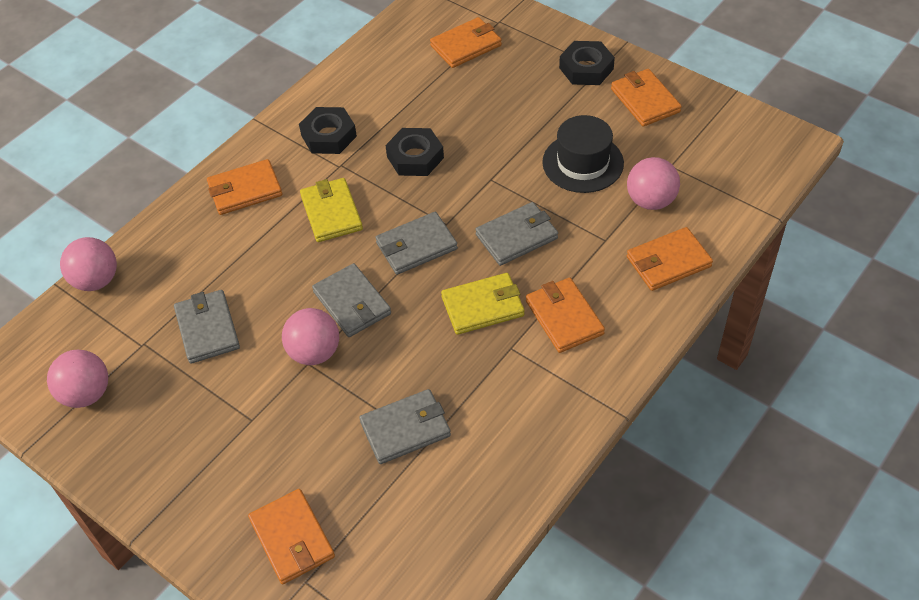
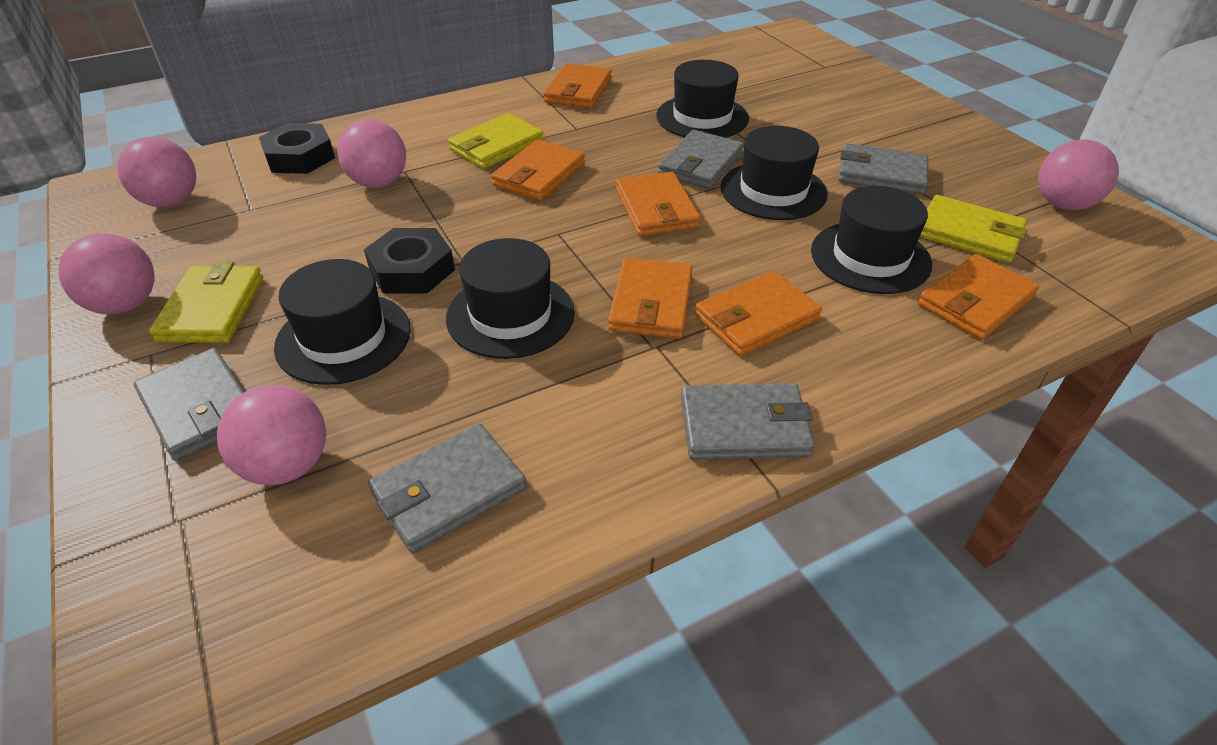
black hat: 1 -> 5
black nut: 3 -> 2
pink ball: 4 -> 5
yellow wallet: 2 -> 3

